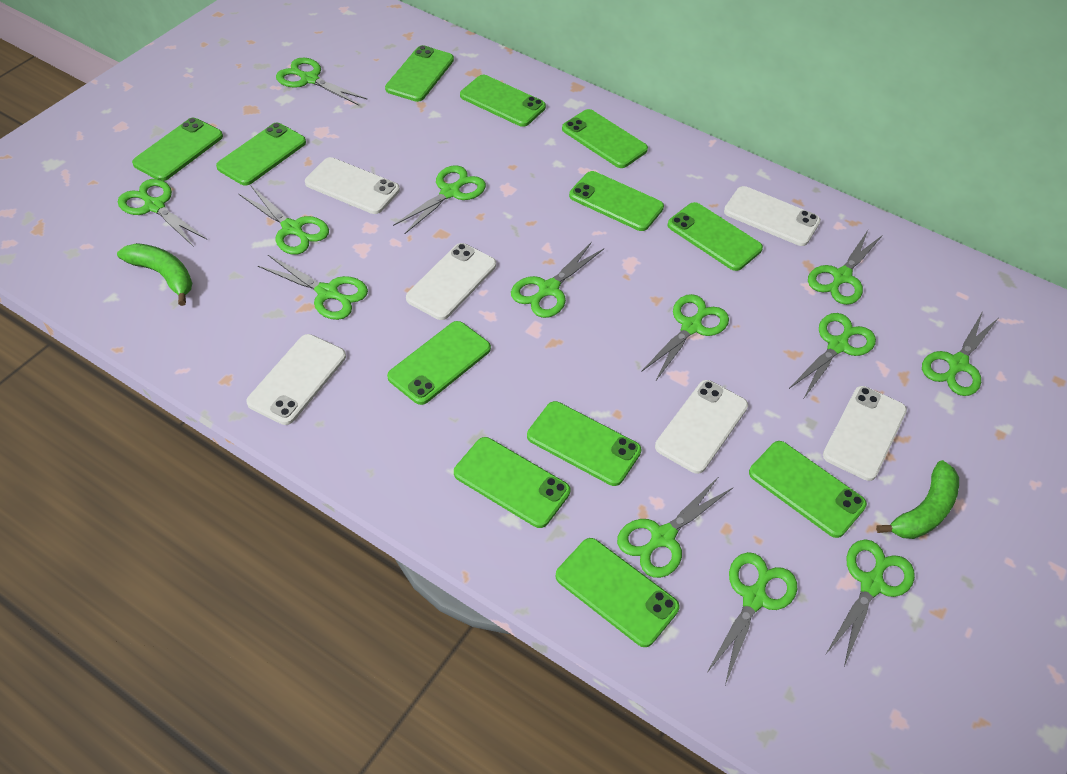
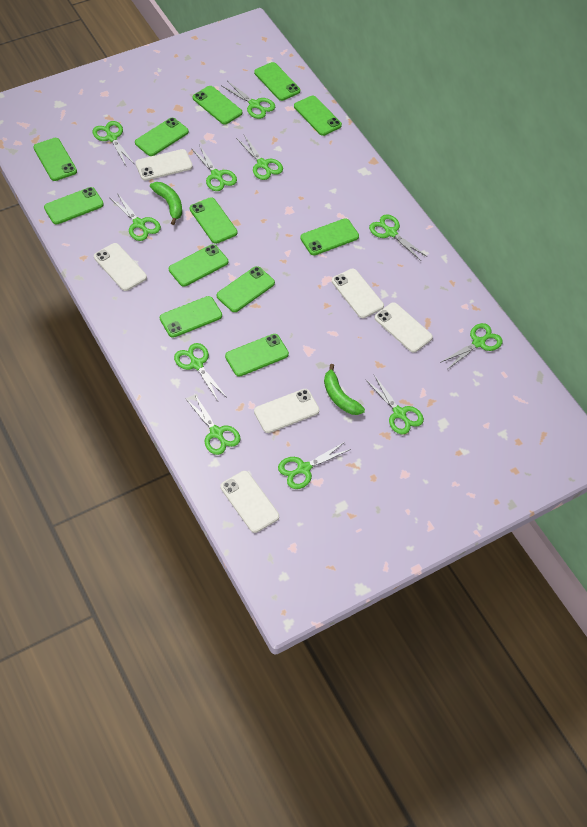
green scissors: 13 -> 11

